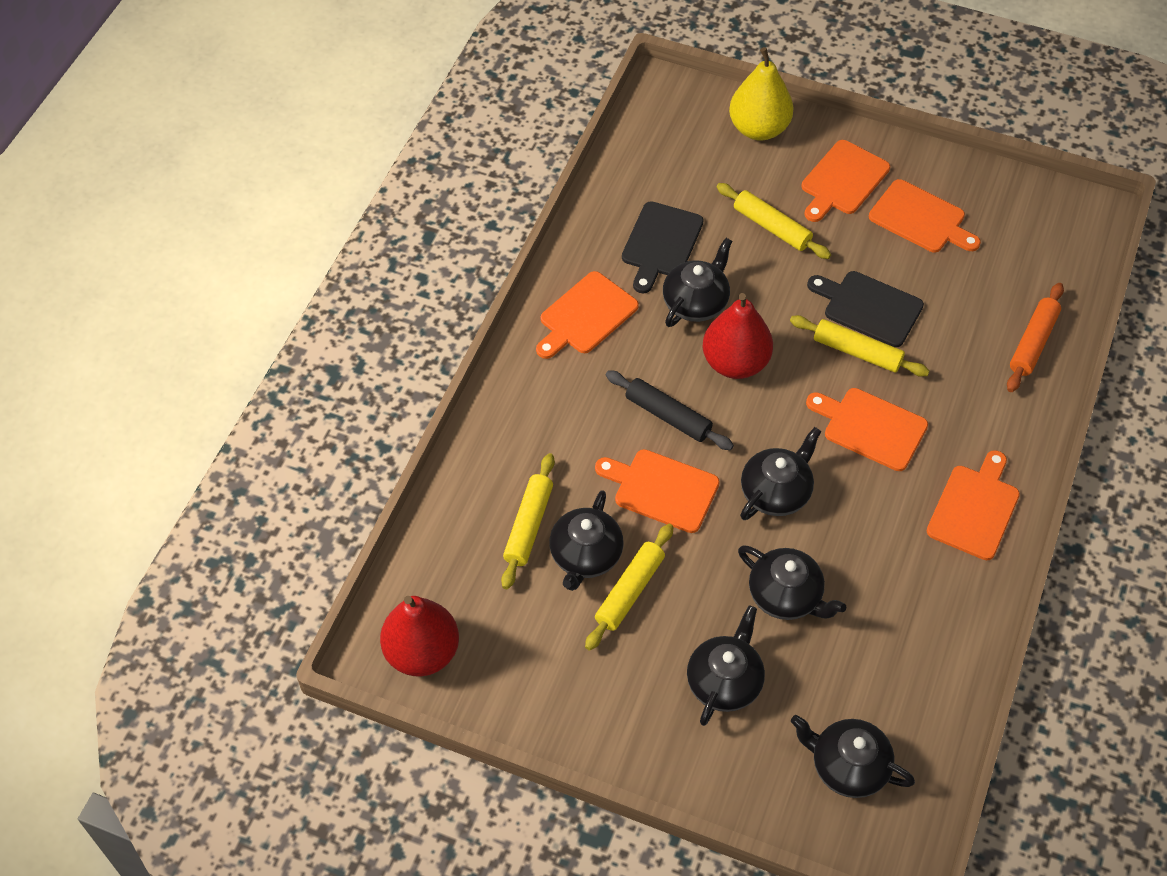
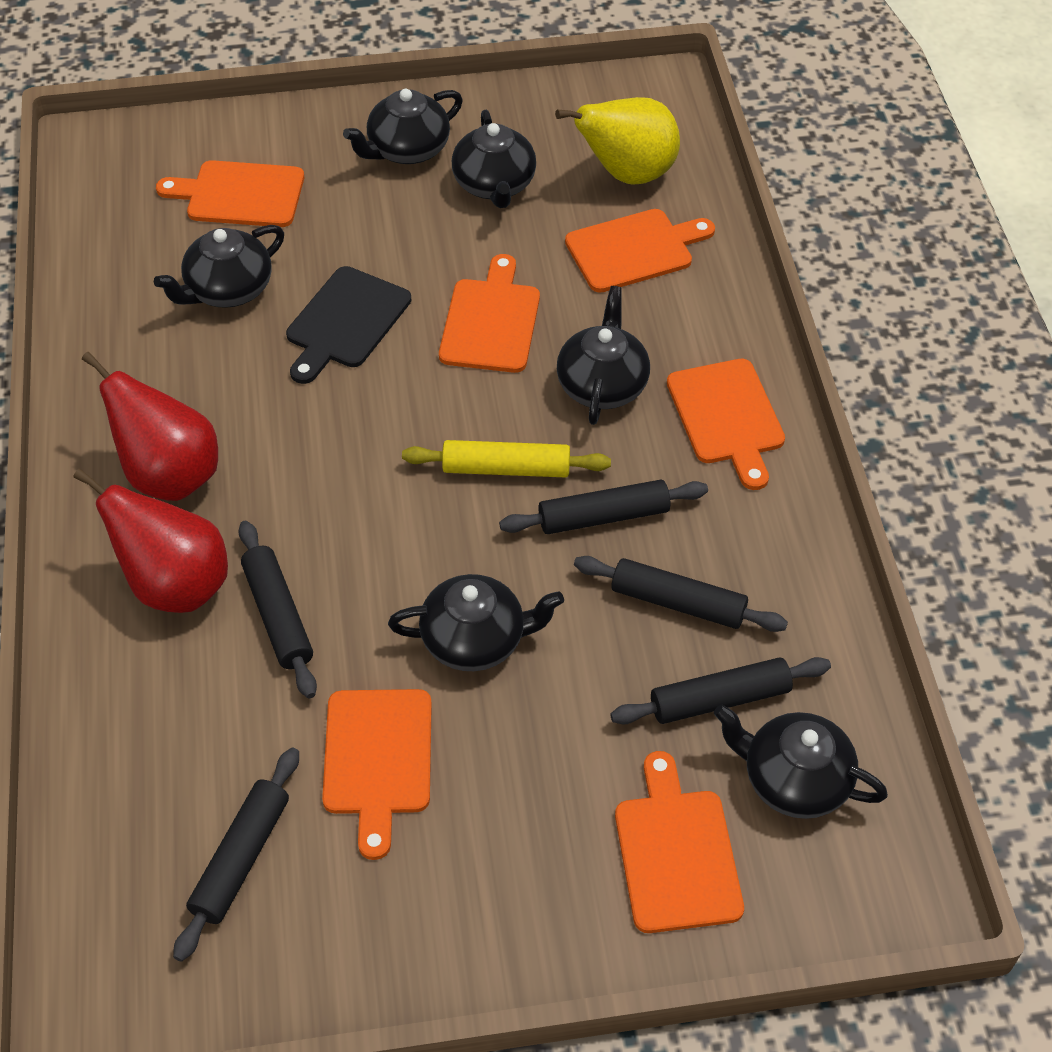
black cutting board: 2 -> 1
black rolling pin: 1 -> 5
orange rolling pin: 1 -> 0
yellow rolling pin: 4 -> 1

